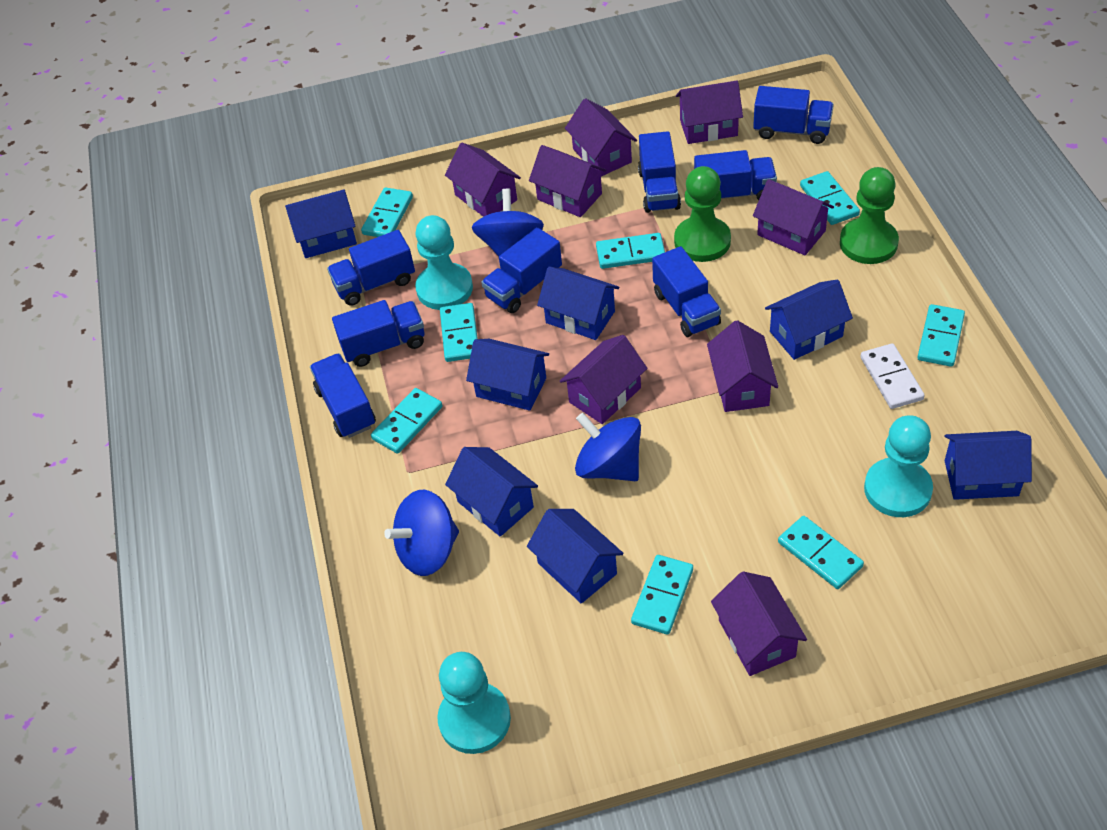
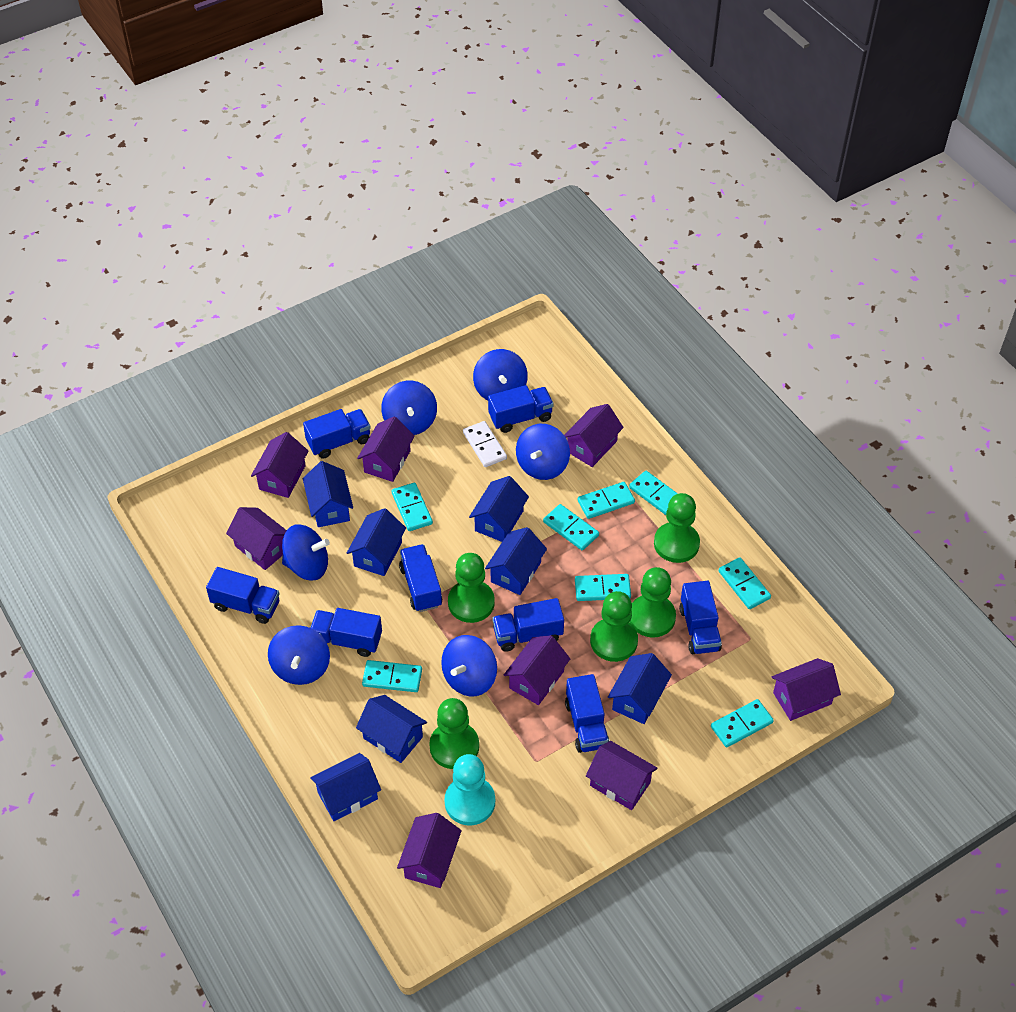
blue spinning top: 3 -> 6
green pawn: 2 -> 5
turquoise pawn: 3 -> 1

